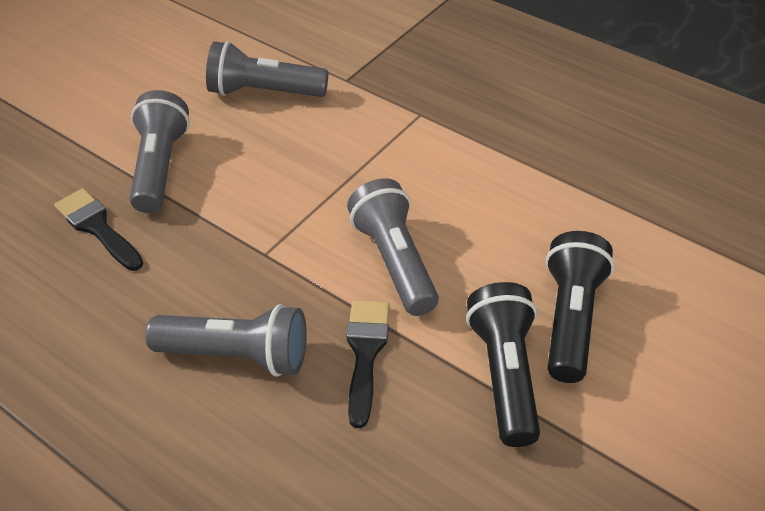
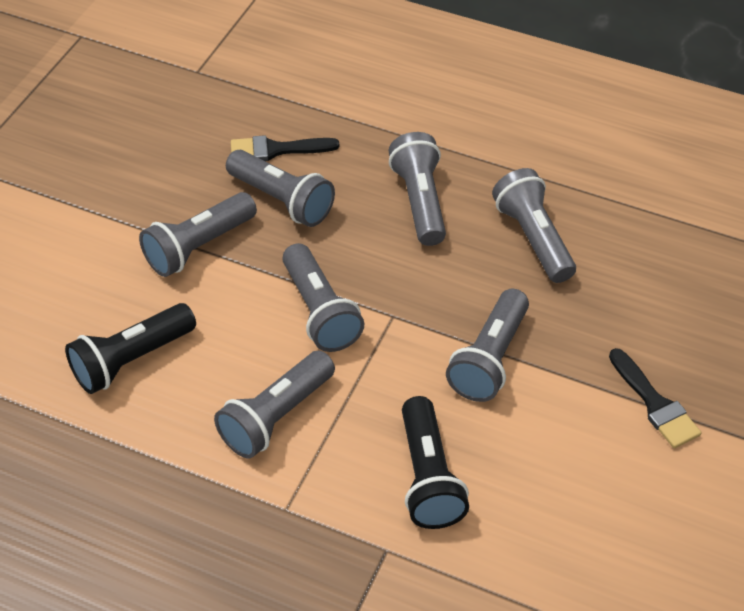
grey flashlight: 4 -> 7

